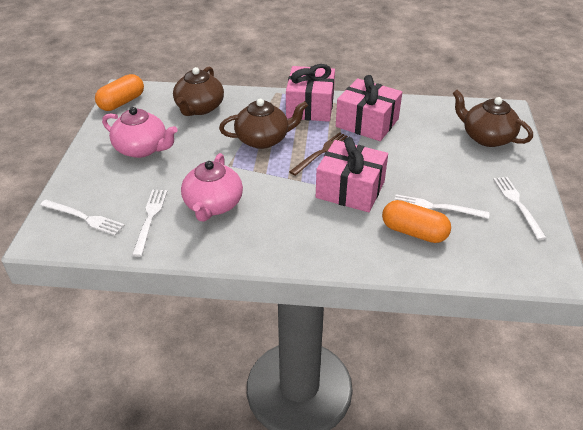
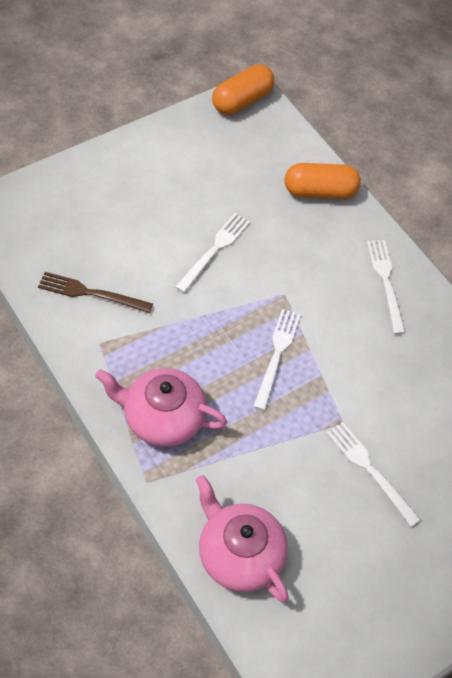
brown teapot: 3 -> 0
pink gift: 3 -> 0

